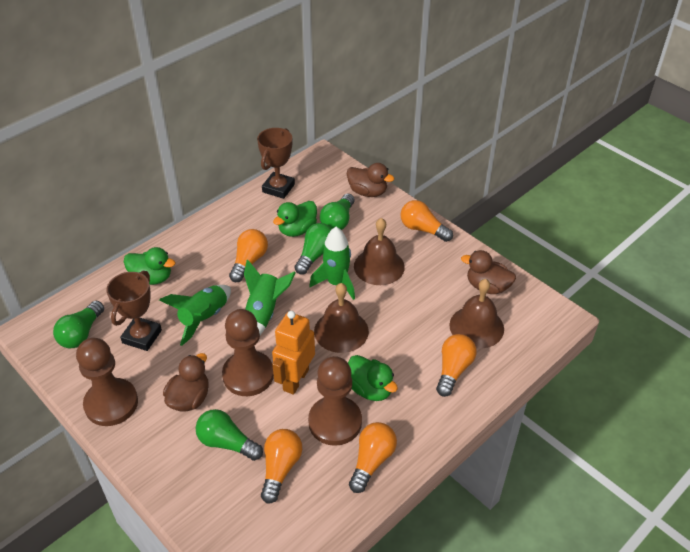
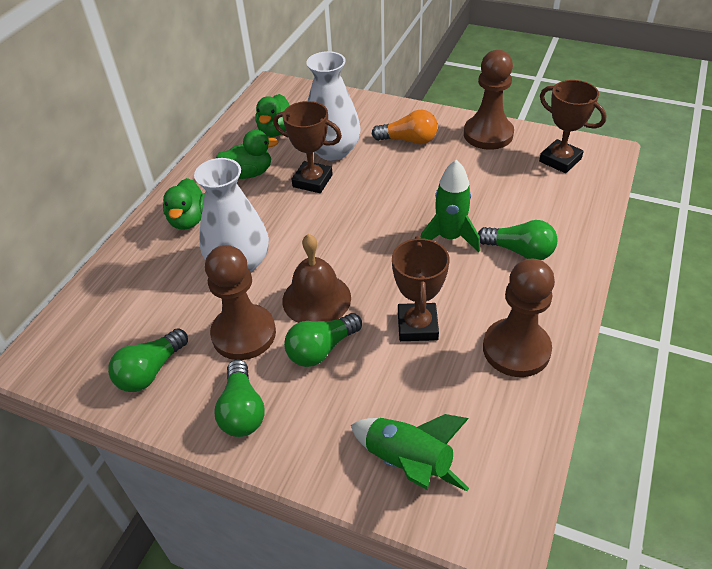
brown bell: 3 -> 1
brown duck: 3 -> 0
brown trophy: 2 -> 3
green rocket: 3 -> 2
orange light bulb: 5 -> 1
orange robot: 1 -> 0
white vase: 0 -> 2

